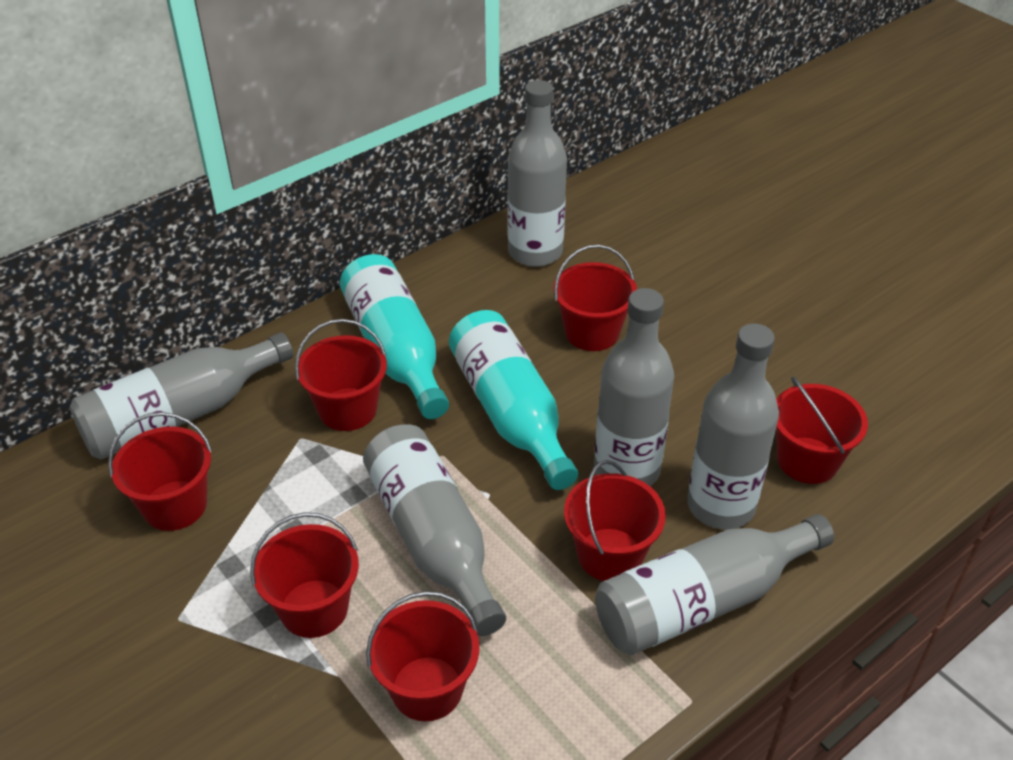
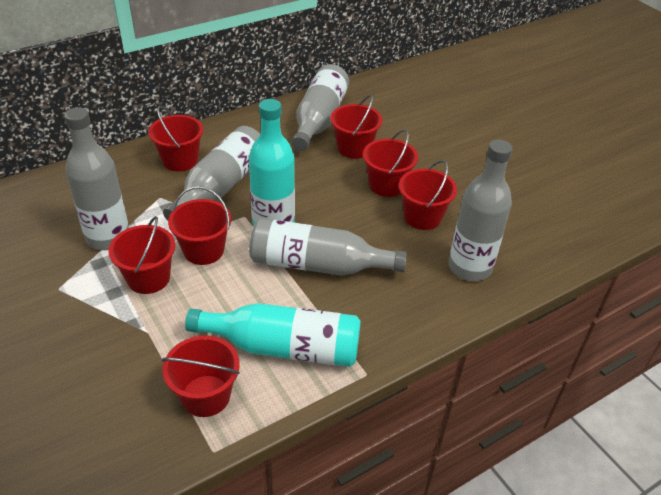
grey bottle: 6 -> 5

